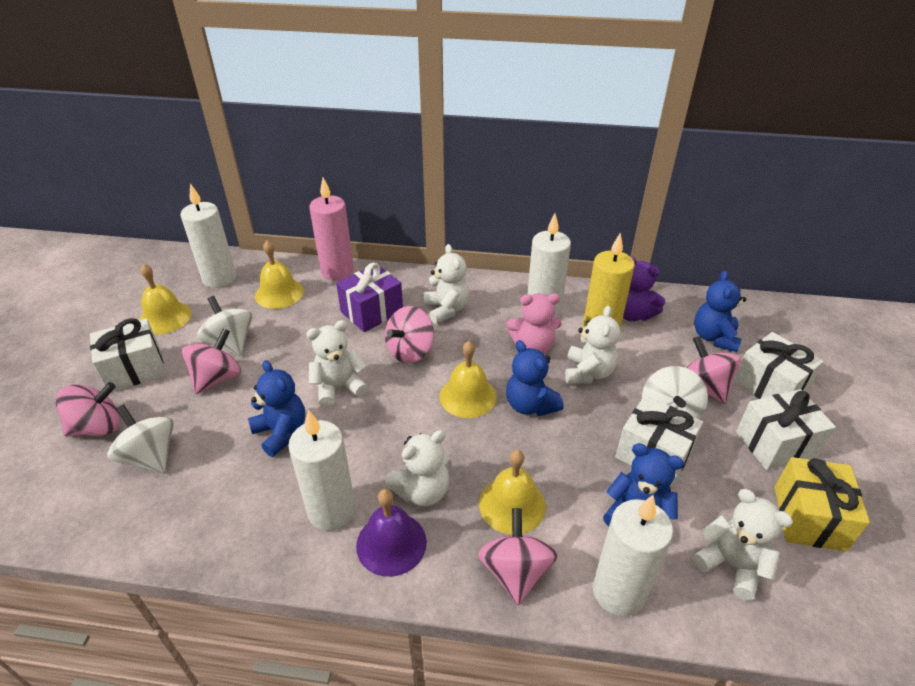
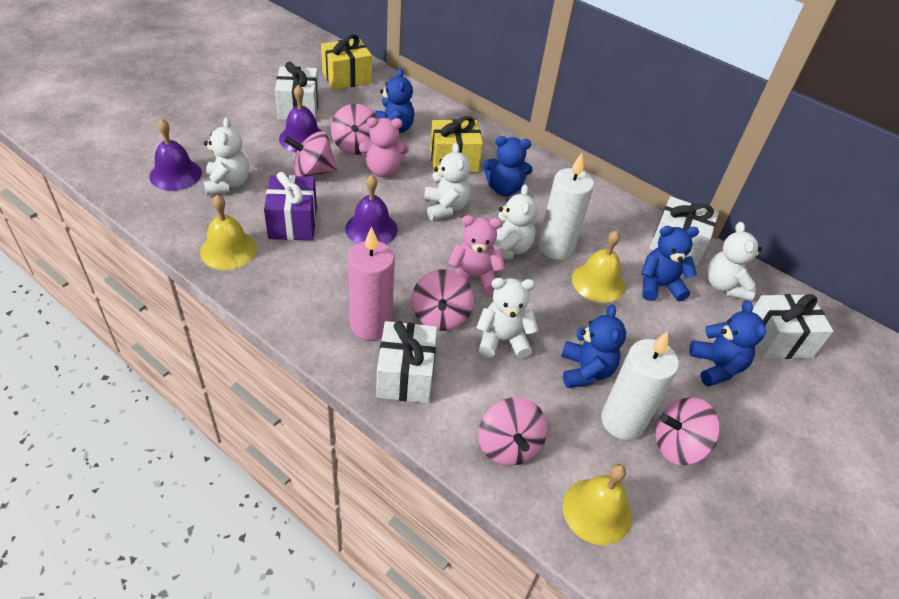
blue teddy bear: 4 -> 5
pink teddy bear: 1 -> 2
purple bell: 1 -> 3
purple teddy bear: 1 -> 0
white candle: 4 -> 2
white spinning top: 3 -> 0
yellow bell: 4 -> 3
yellow candle: 1 -> 0
yellow gift: 1 -> 2

